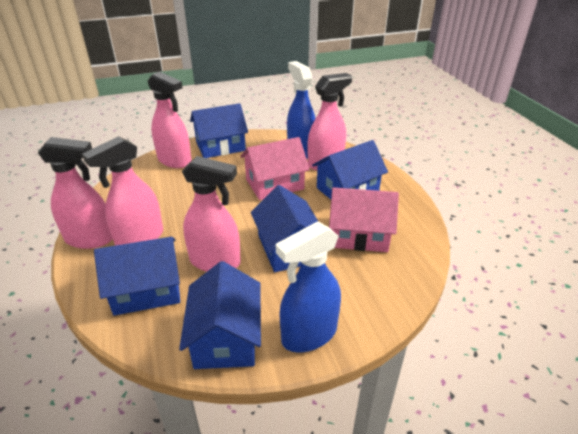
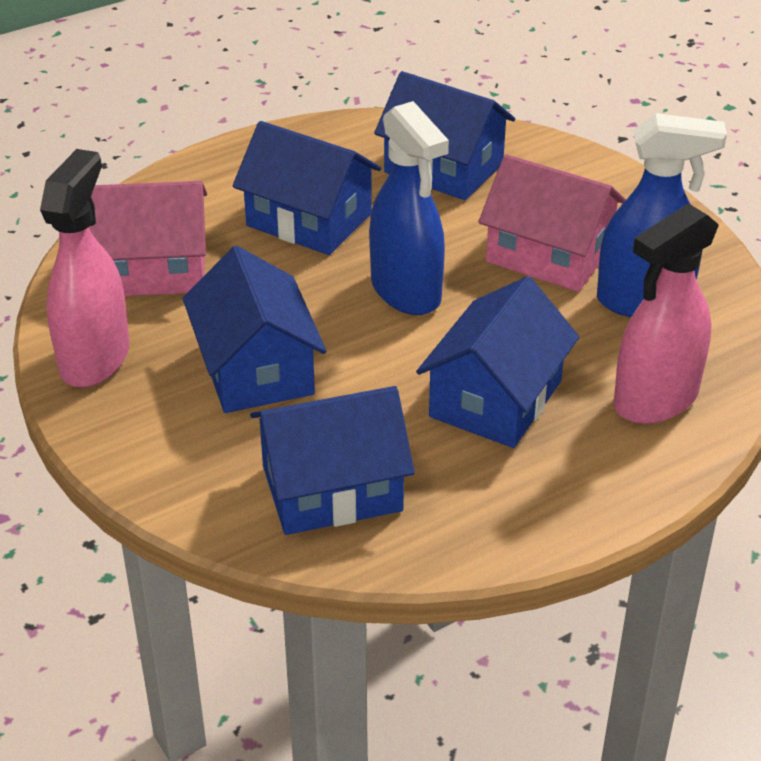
pink spray bottle: 5 -> 2

